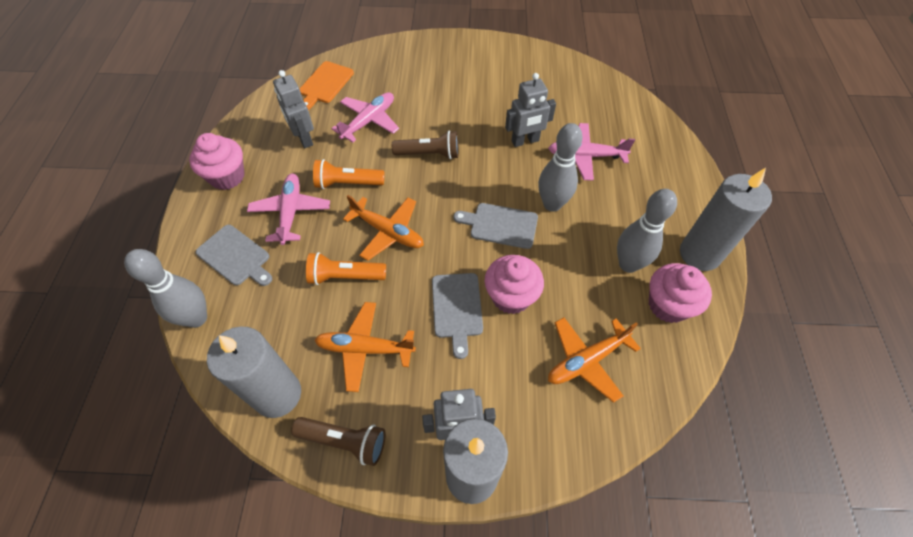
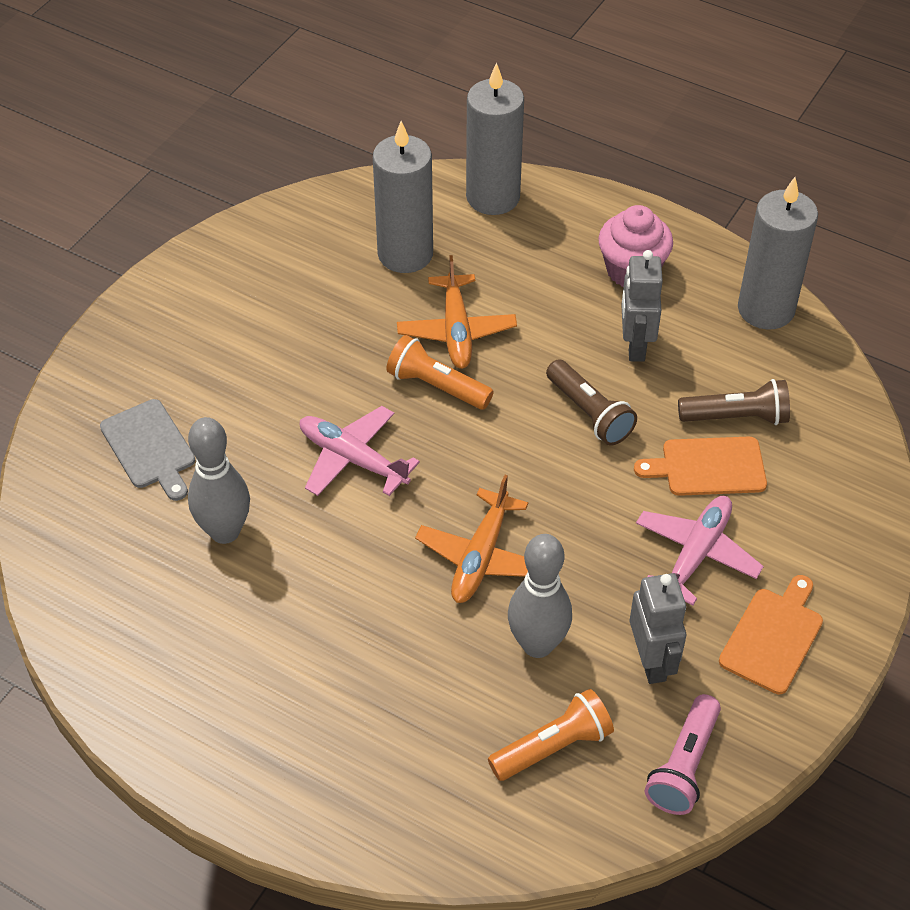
grey bowling pin: 3 -> 2
grey cutting board: 3 -> 1
grey robot: 3 -> 2
orange cutting board: 1 -> 2
orange plane: 3 -> 2
pink cupcake: 3 -> 1
pink flashlight: 0 -> 1
pink plane: 3 -> 2

